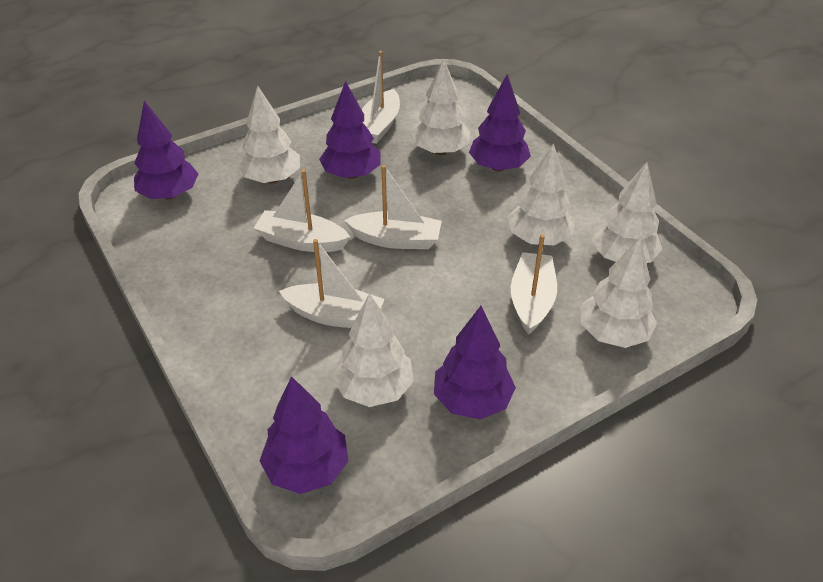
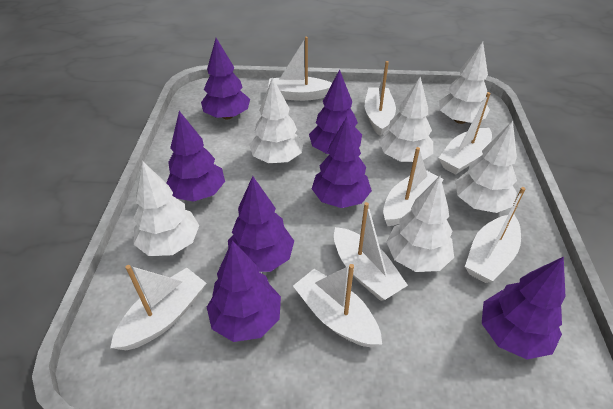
purple tree: 5 -> 7
white boat: 5 -> 8

